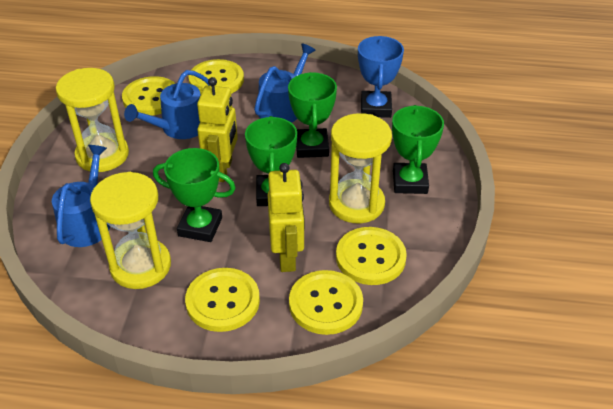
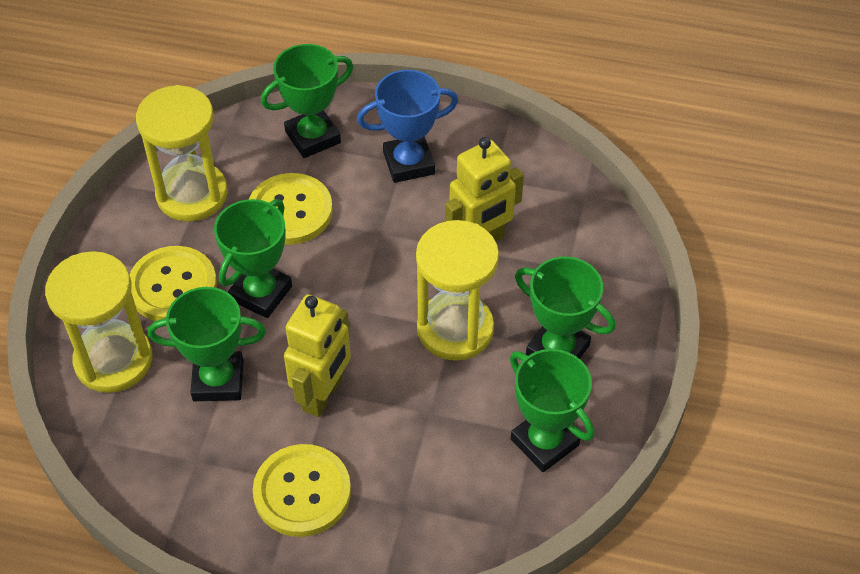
blue watering can: 3 -> 0
green trophy: 4 -> 5
yellow button: 5 -> 3

